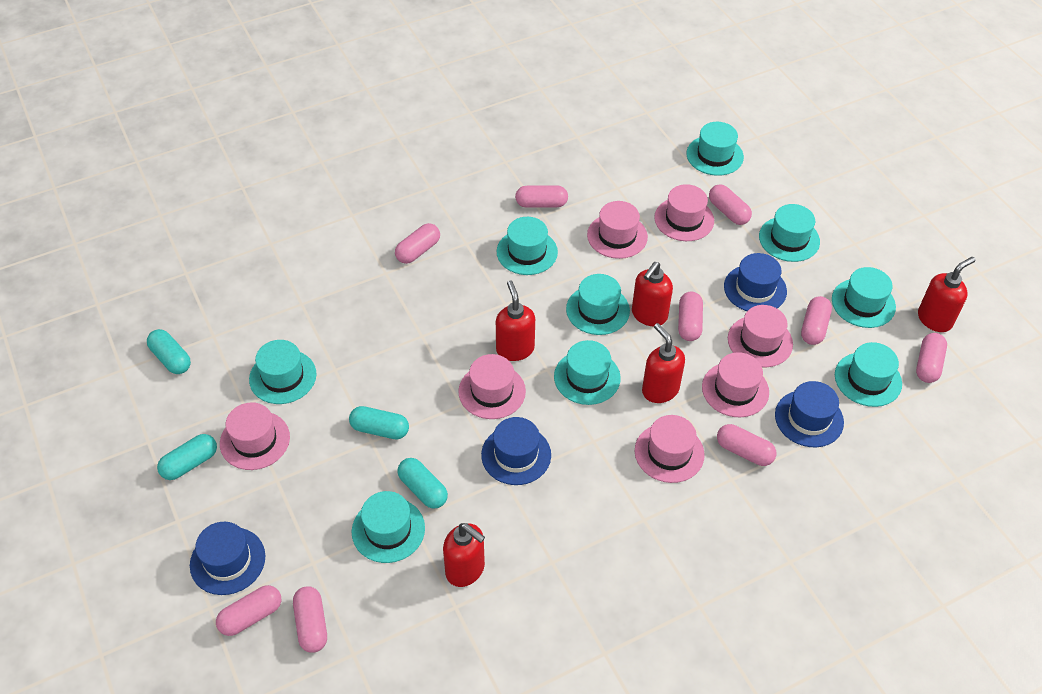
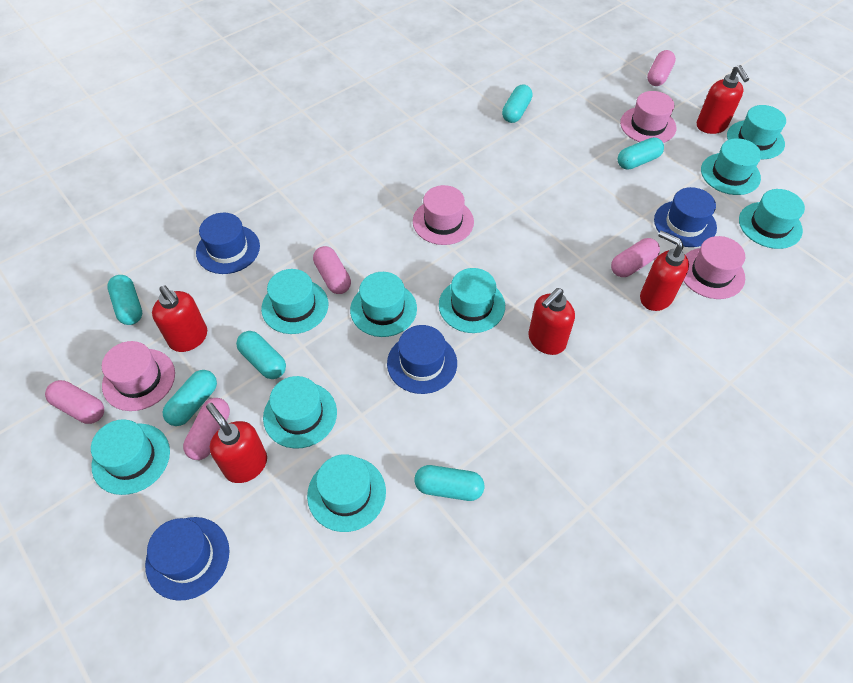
pink capsule: 9 -> 5
pink hat: 7 -> 4
turquoise capsule: 4 -> 6

